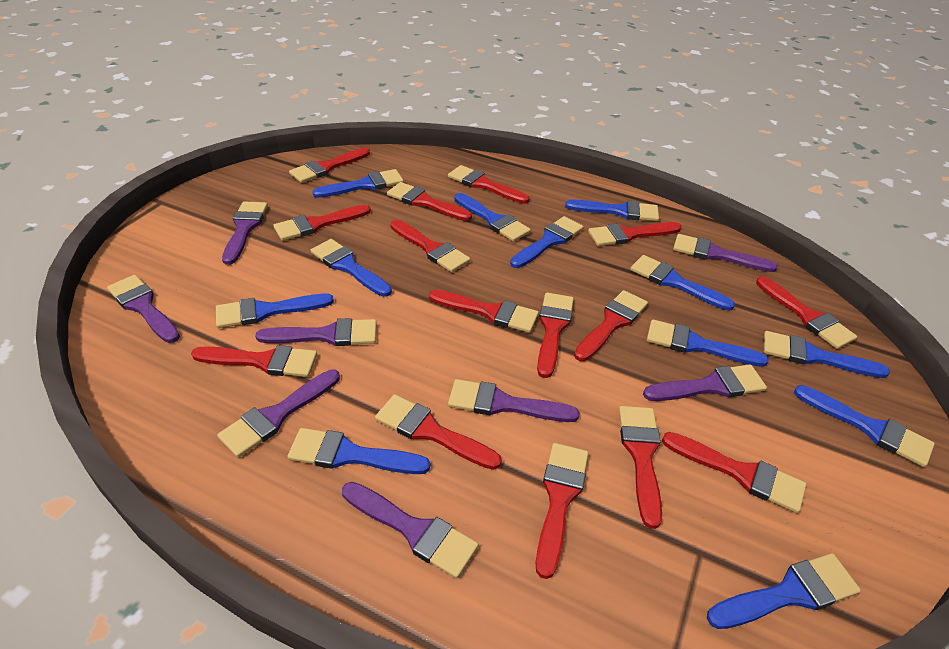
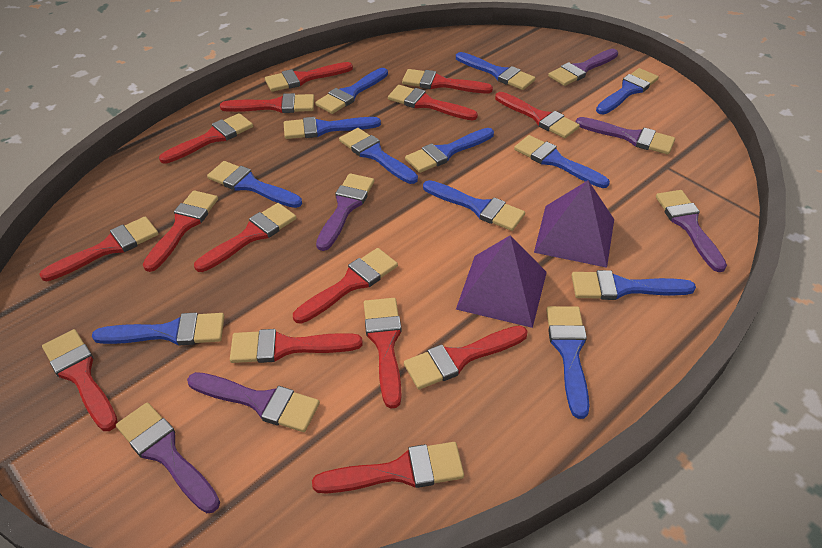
purple brush: 8 -> 6
purple pyramid: 0 -> 2

